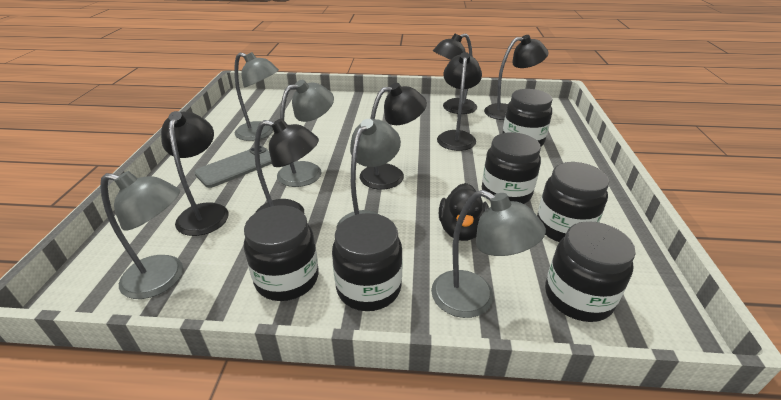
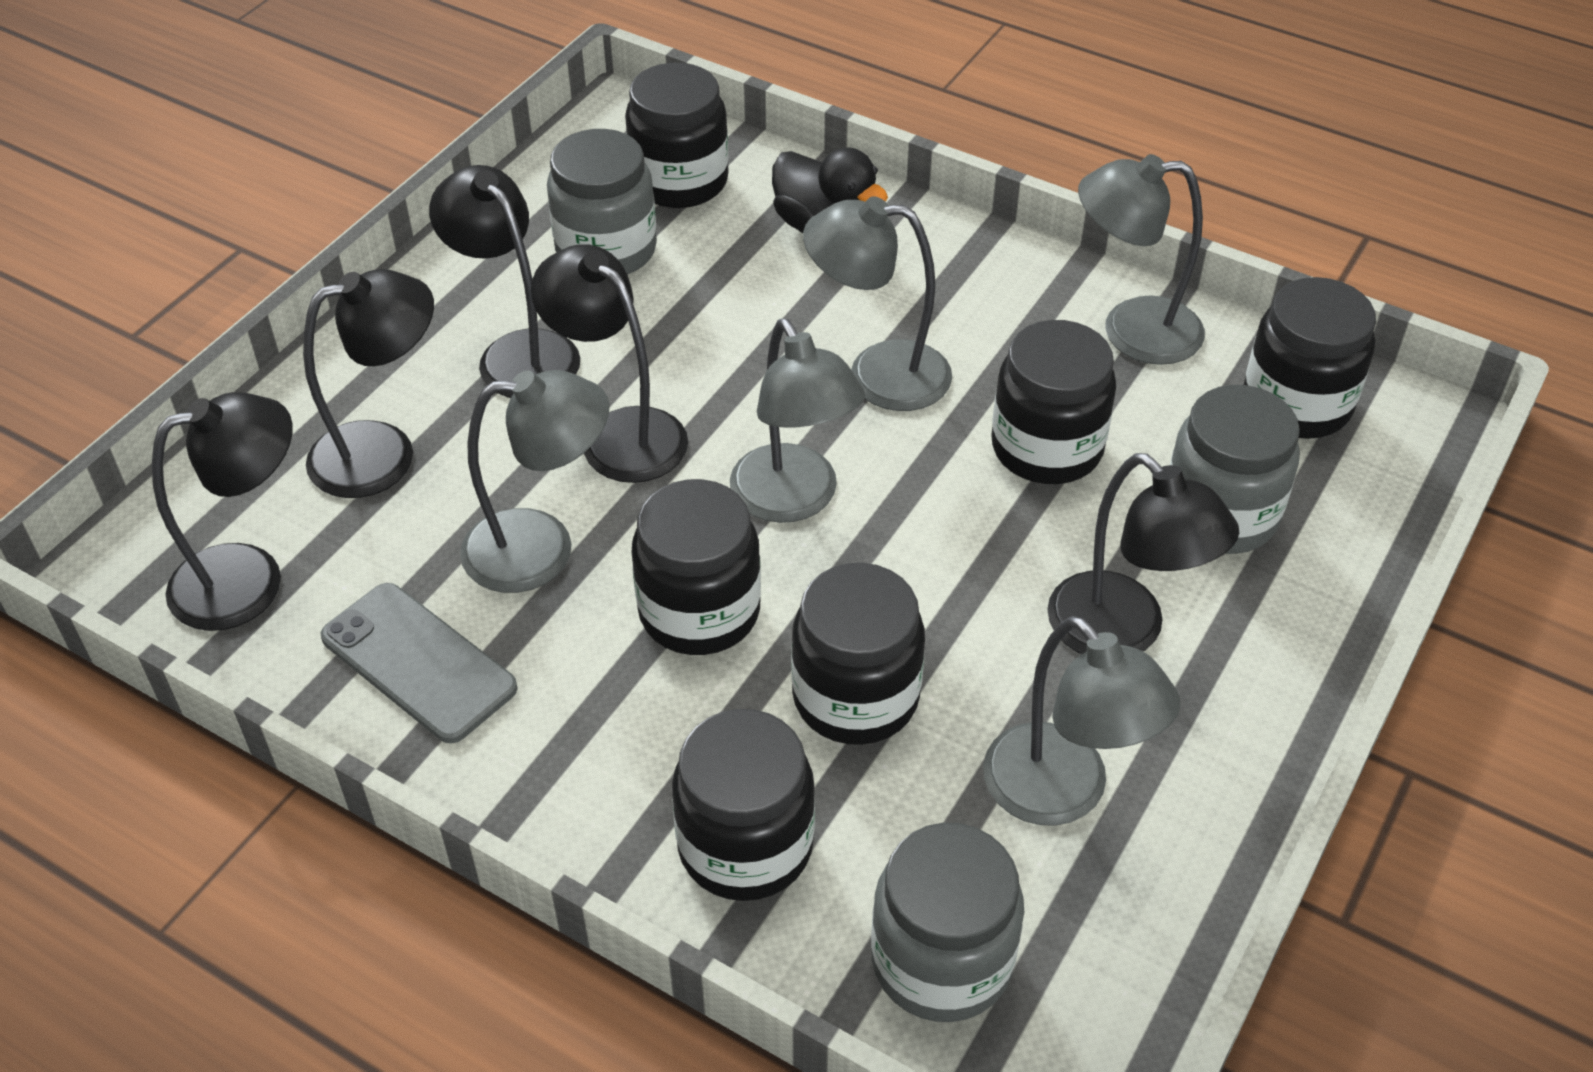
black lamp: 6 -> 5
grey jar: 0 -> 3

